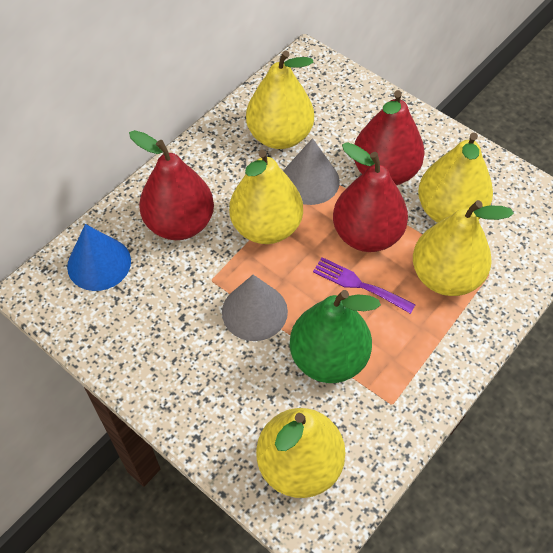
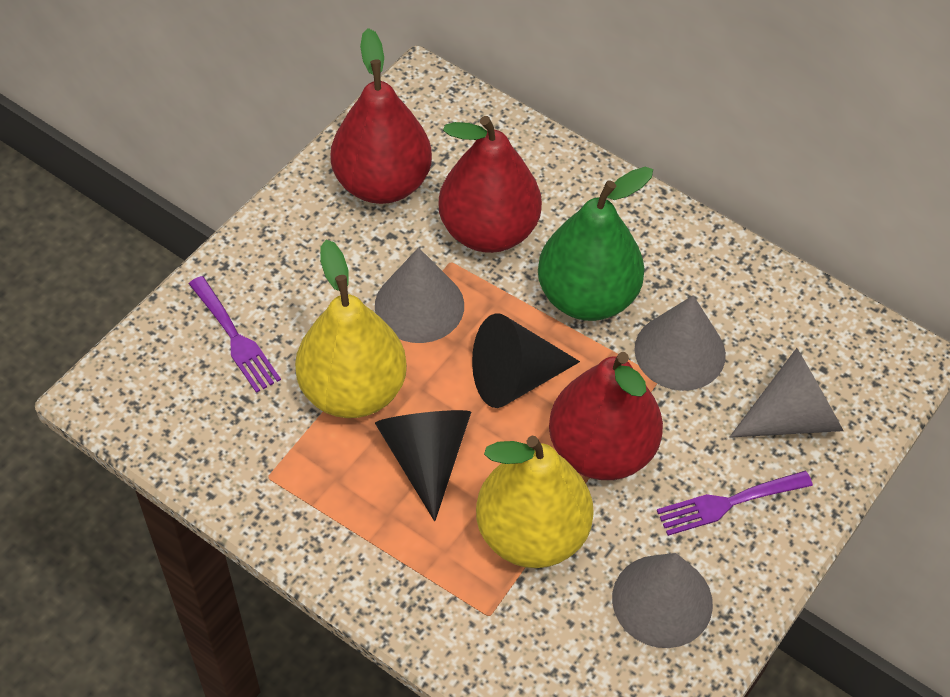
black cone: 0 -> 2
blue cone: 1 -> 0
grey cone: 2 -> 4
purple fork: 1 -> 2
yellow pear: 5 -> 2

